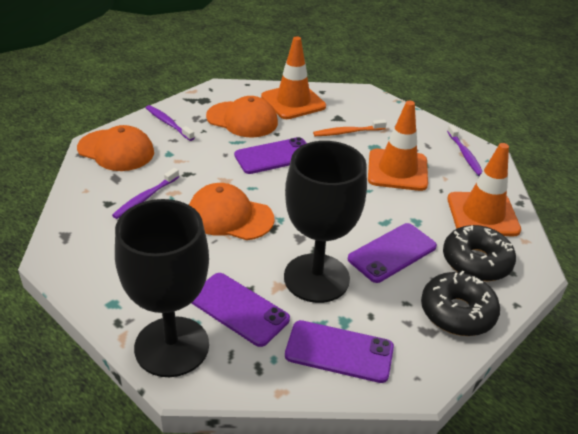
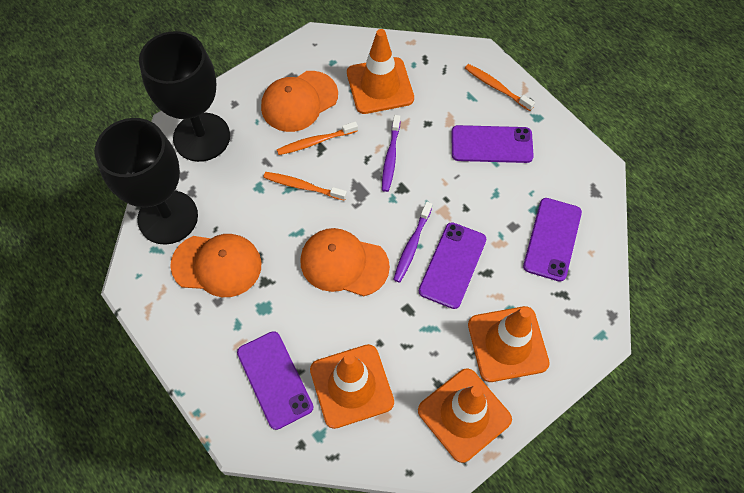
black donut: 2 -> 0
orange toothbrush: 1 -> 3
orange traffic cone: 3 -> 4
purple toothbrush: 3 -> 2

